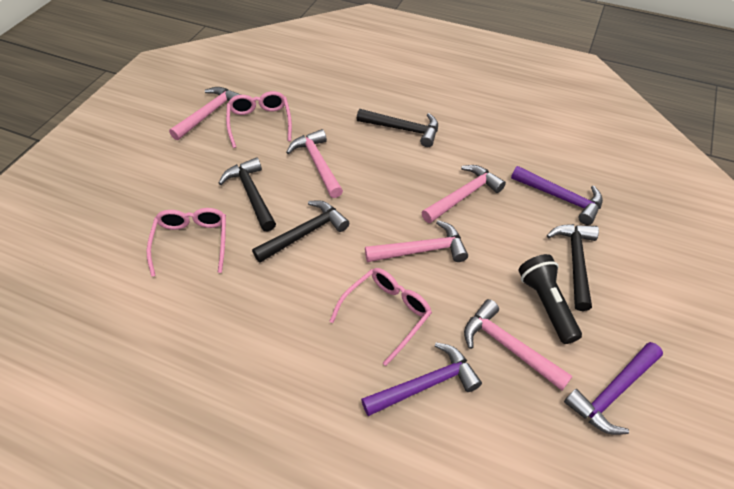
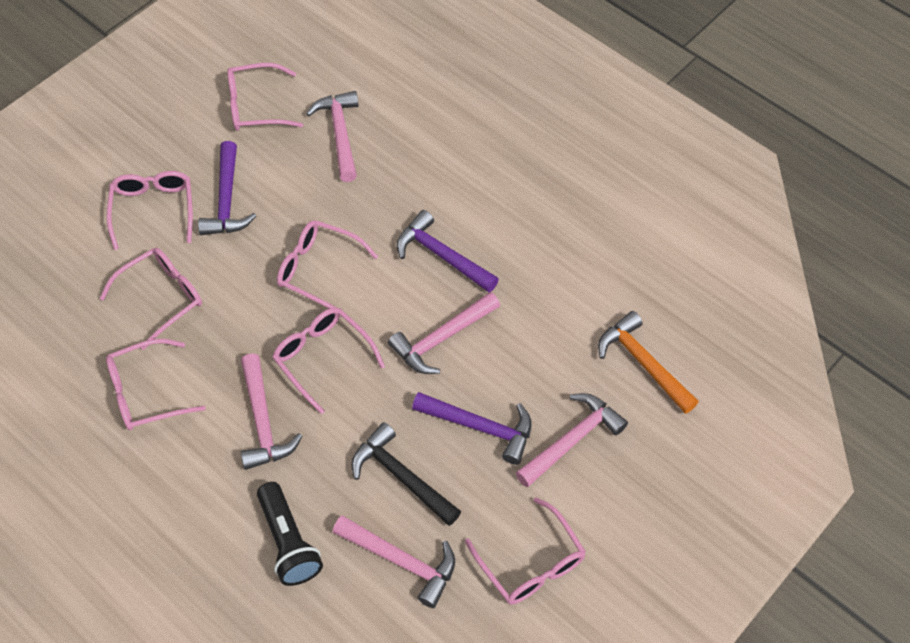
black hammer: 4 -> 1
orange hammer: 0 -> 1
pink glasses: 3 -> 7

